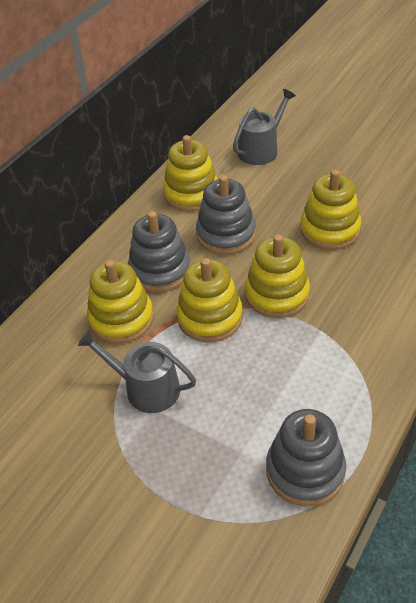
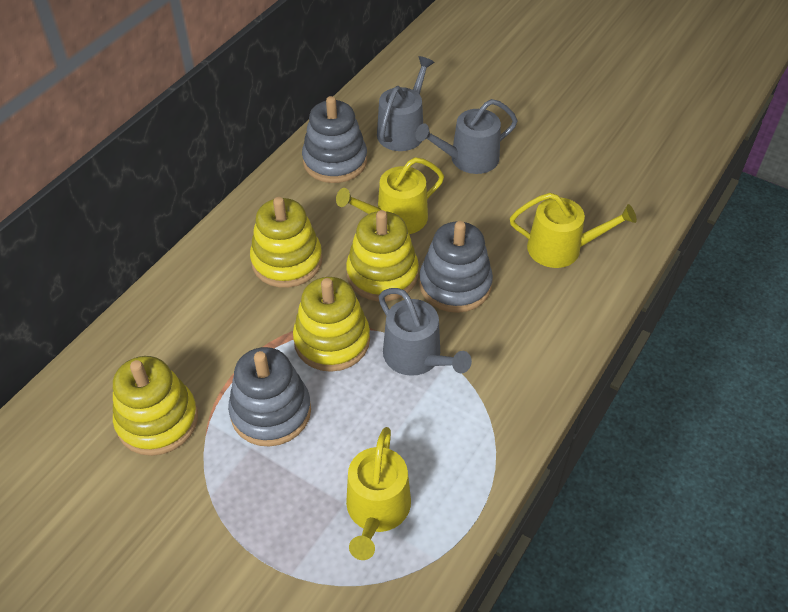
grey watering can: 2 -> 3
yellow stacking toy: 5 -> 4
yellow watering can: 0 -> 3

